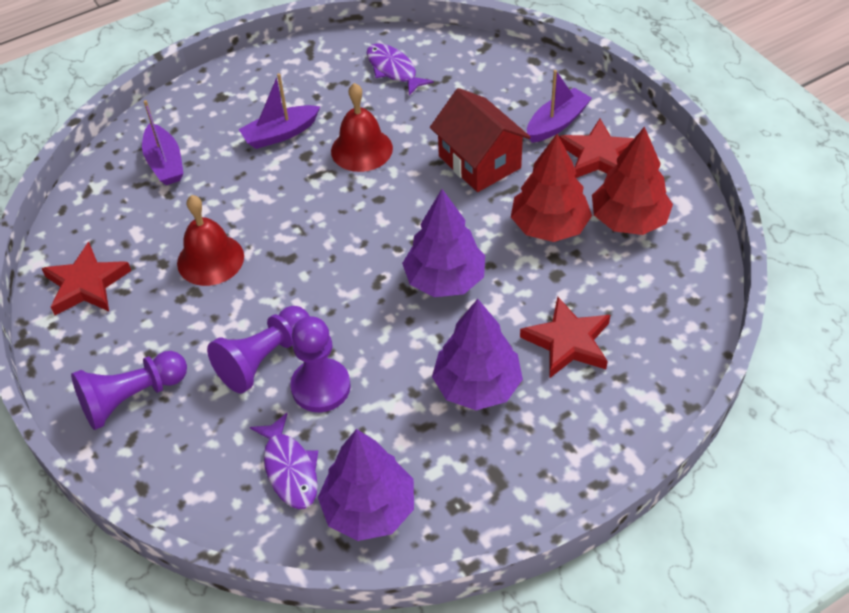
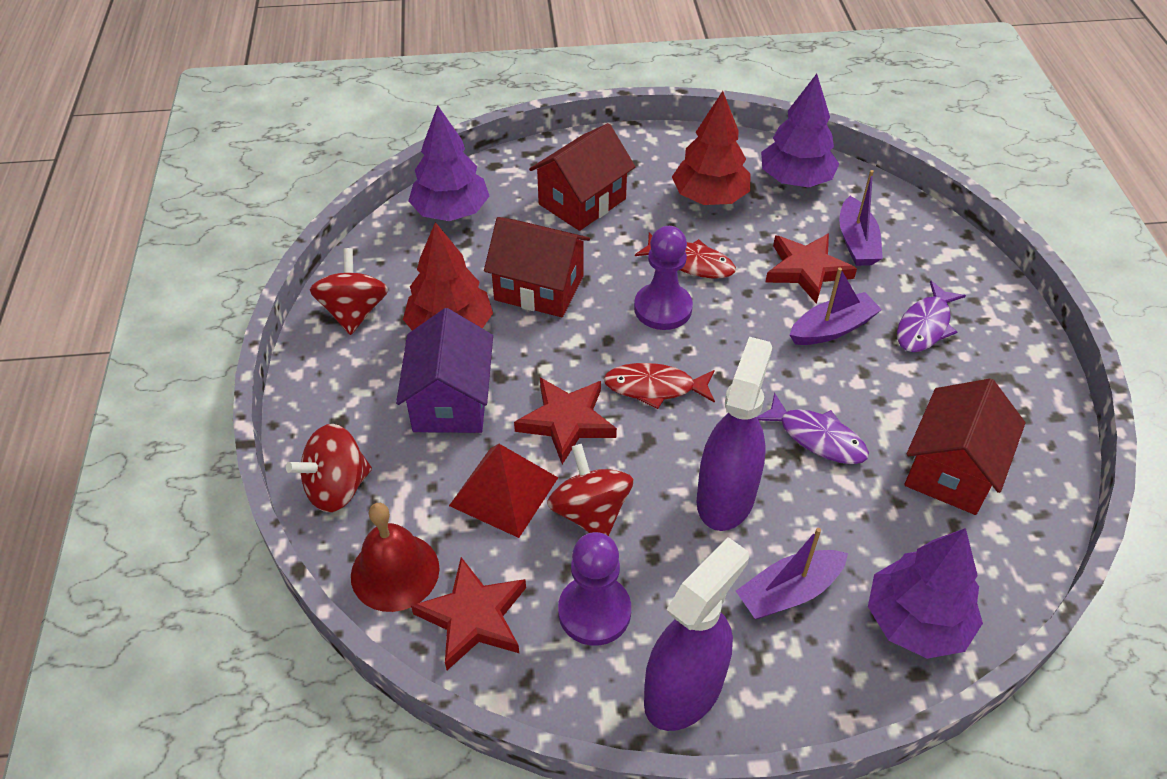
purple house: 0 -> 1
purple pawn: 3 -> 2
purple spray bottle: 0 -> 2
red bell: 2 -> 1
red fish: 0 -> 2
red house: 1 -> 3
red pyramid: 0 -> 1
red spinning top: 0 -> 3

